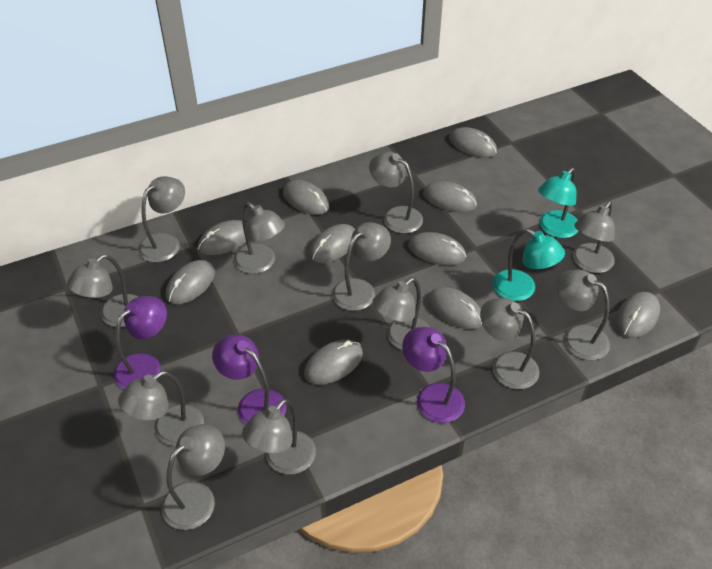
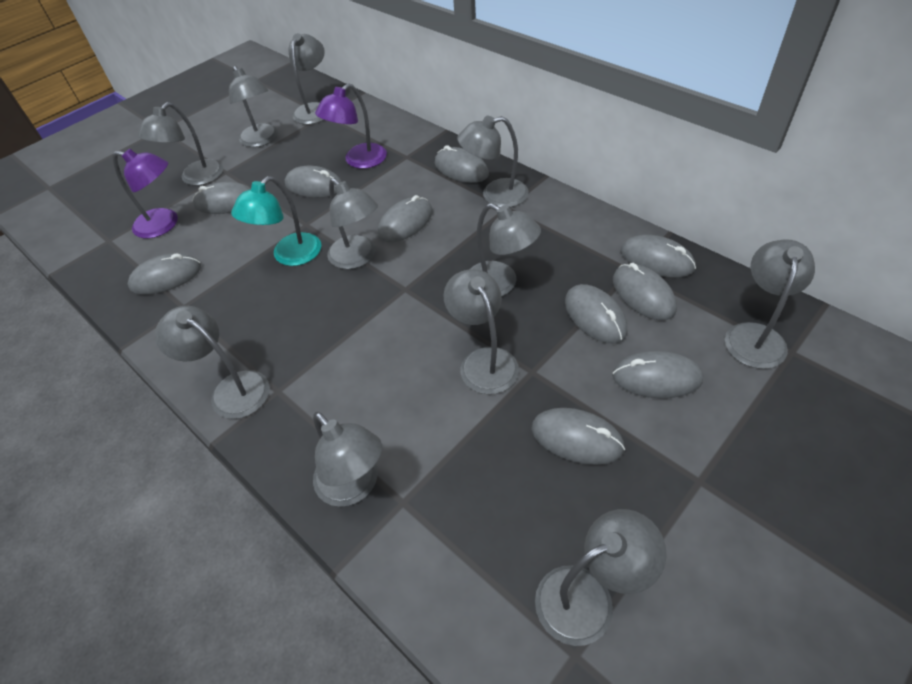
grey lamp: 12 -> 11
purple lamp: 3 -> 2
turquoise lamp: 2 -> 1

